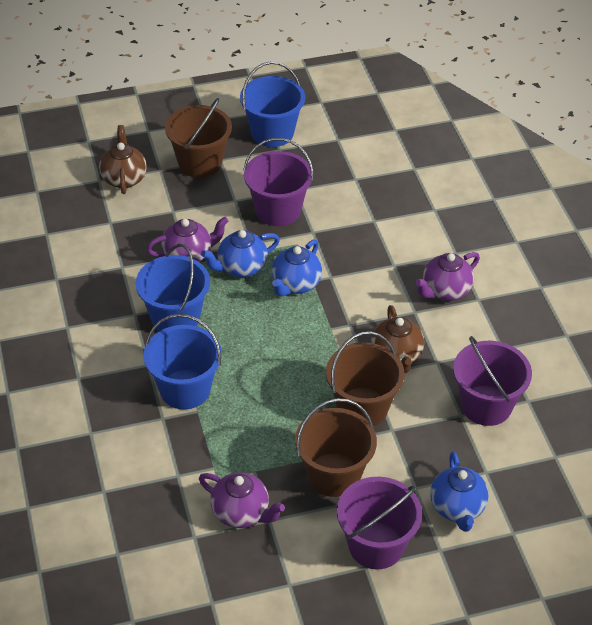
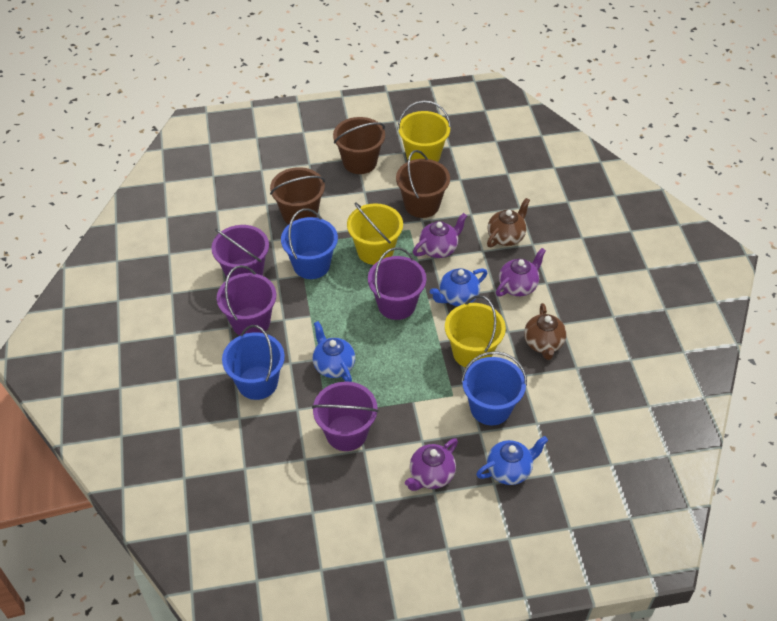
purple bucket: 3 -> 4
yellow bucket: 0 -> 3

